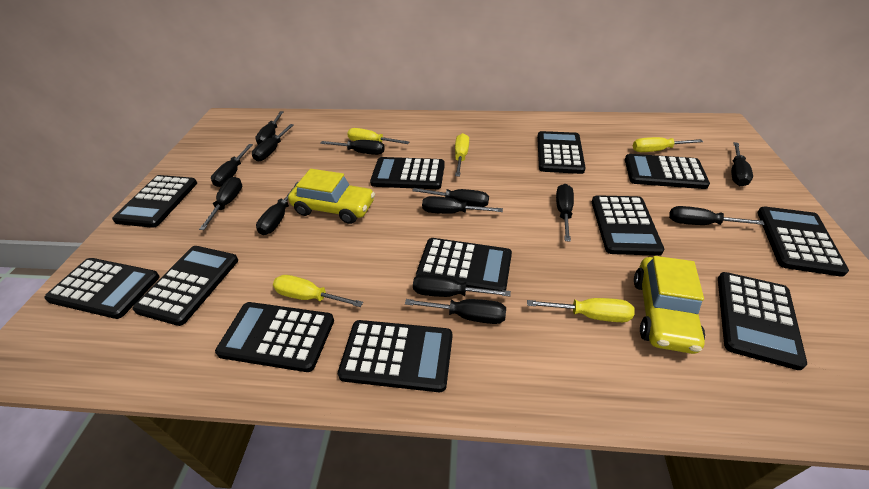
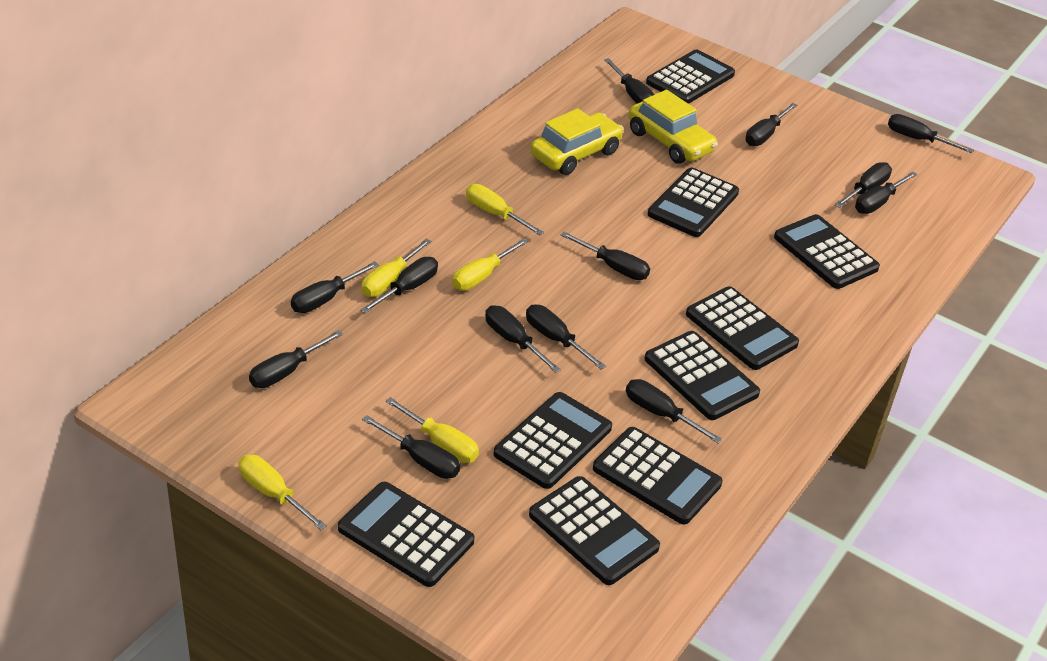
black calculator: 12 -> 9

